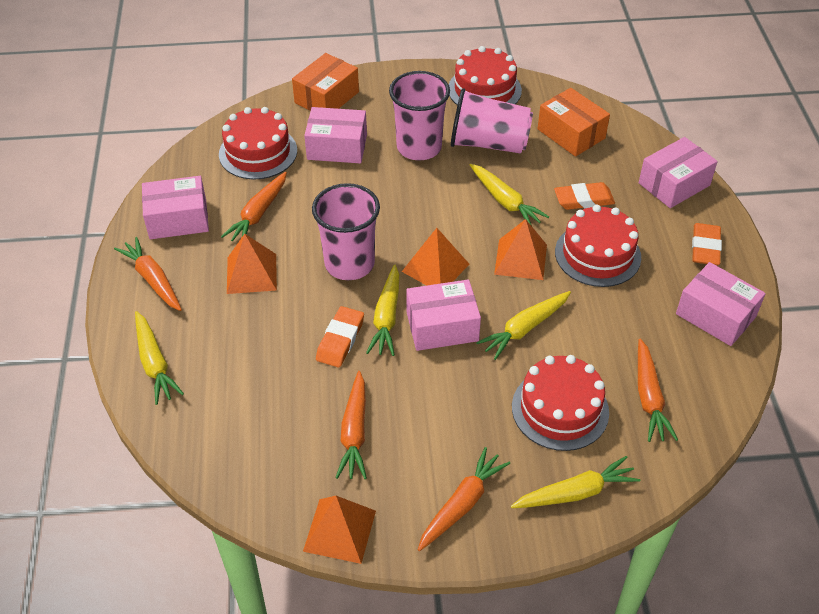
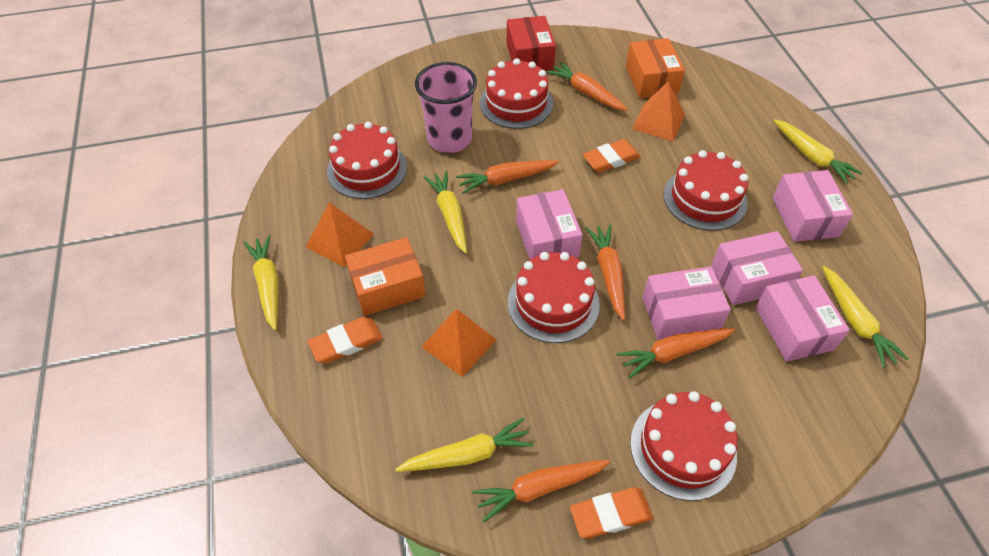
orange pyramid: 4 -> 3
pink cup: 3 -> 1
red box: 0 -> 1
red cake: 4 -> 5

